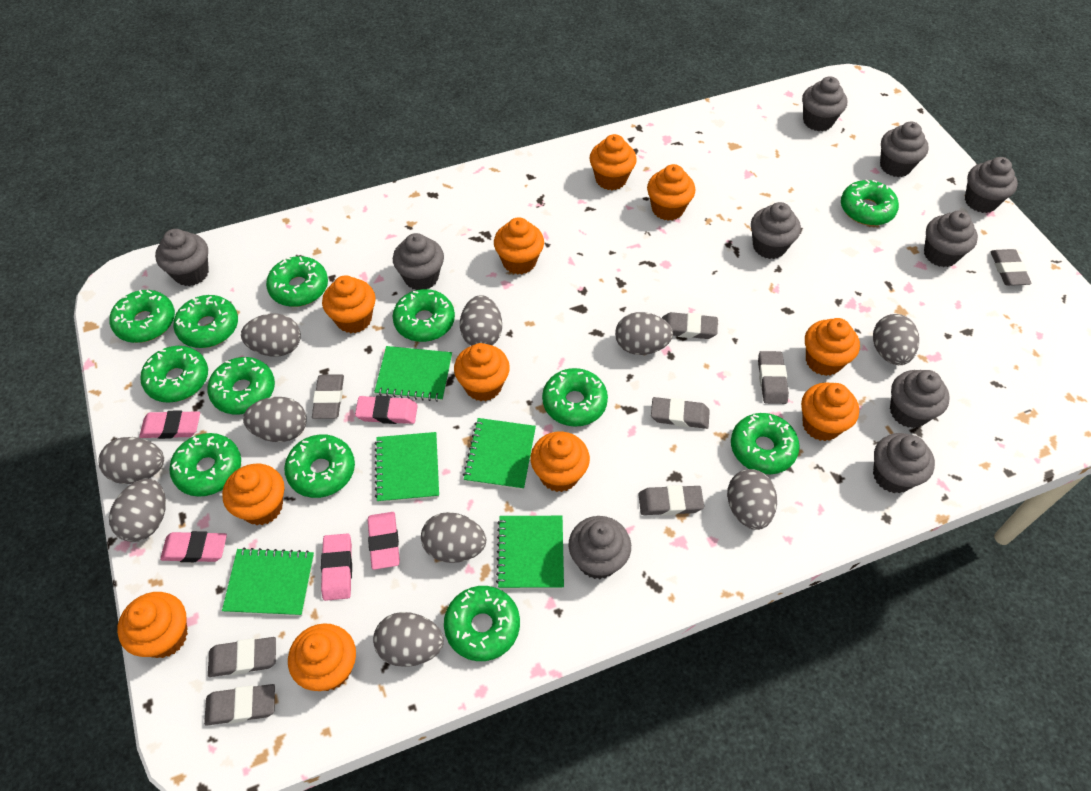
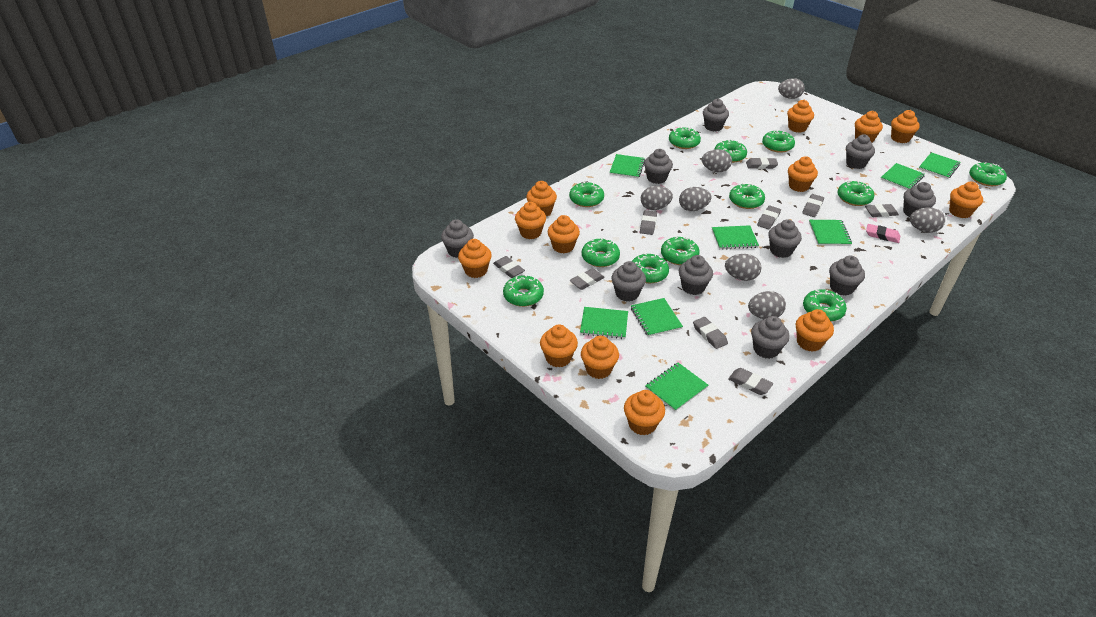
green notebook: 5 -> 8
grey egg: 10 -> 7
grey eraser: 8 -> 9
orange cupcake: 11 -> 13
pink eraser: 5 -> 1

